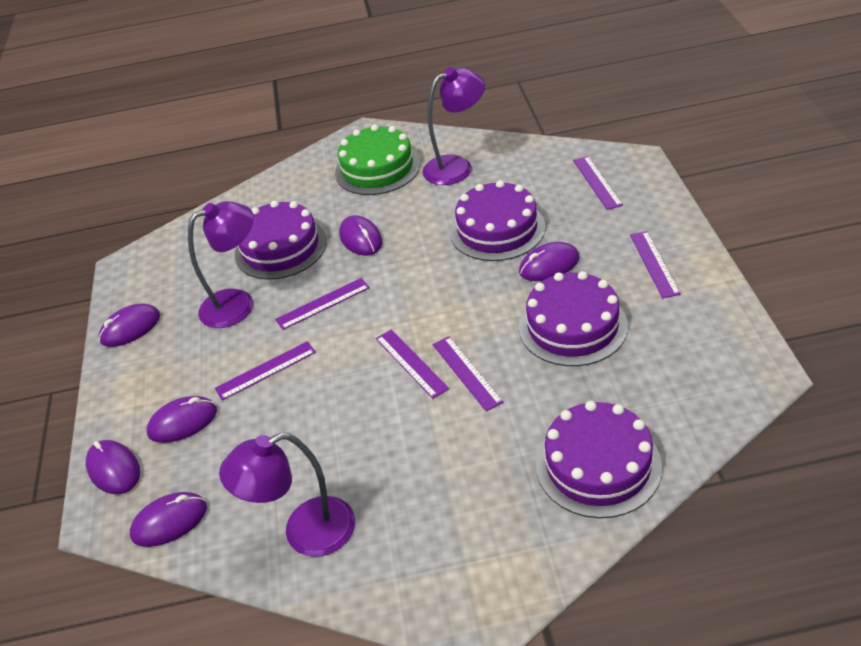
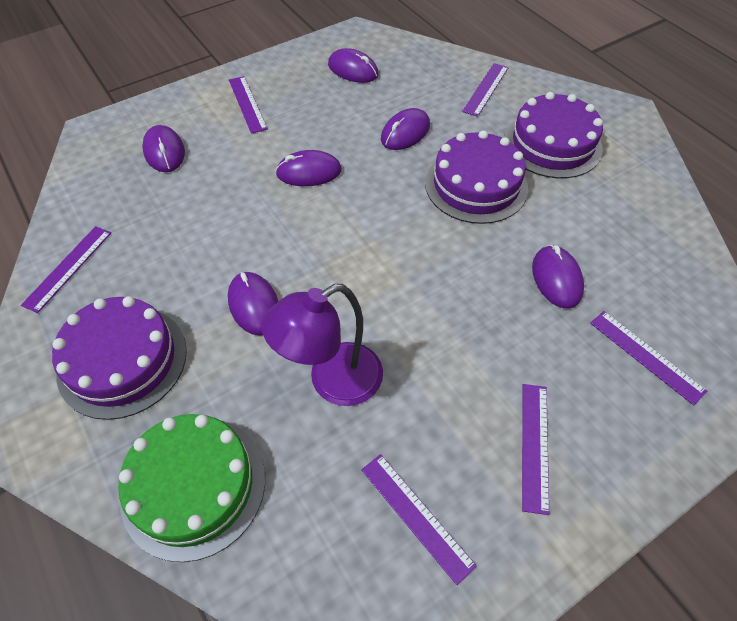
purple cake: 4 -> 3
purple lamp: 3 -> 1

